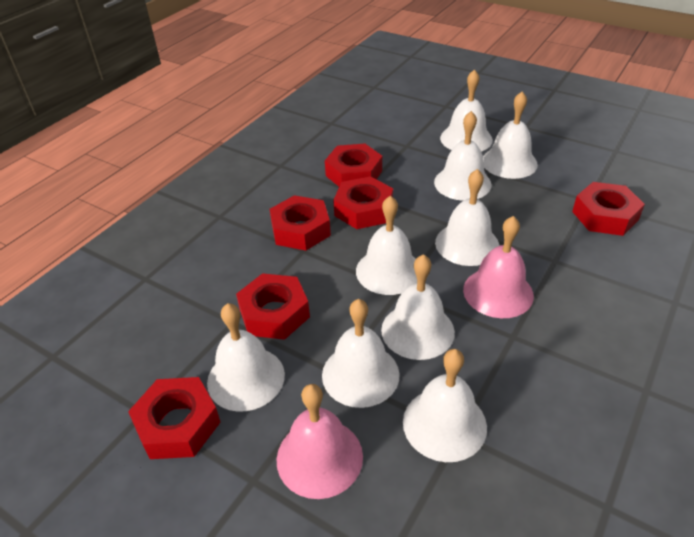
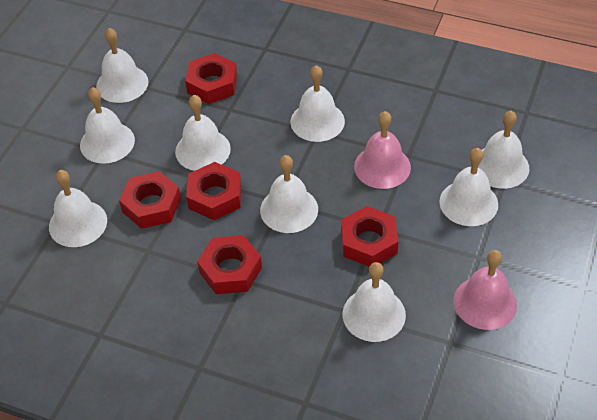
red nut: 6 -> 5

